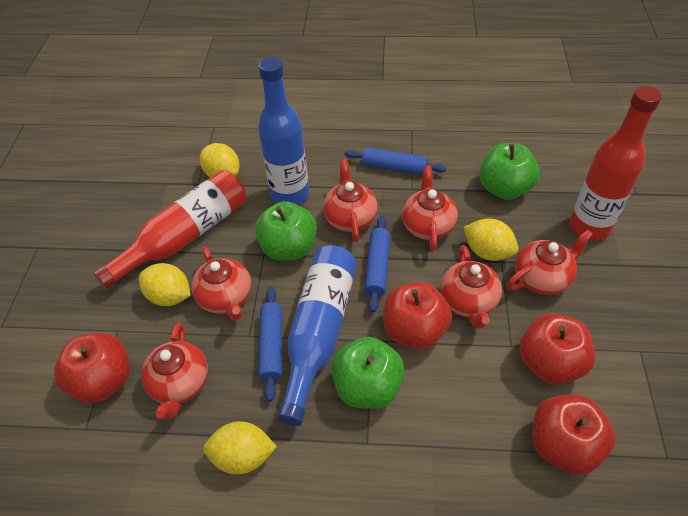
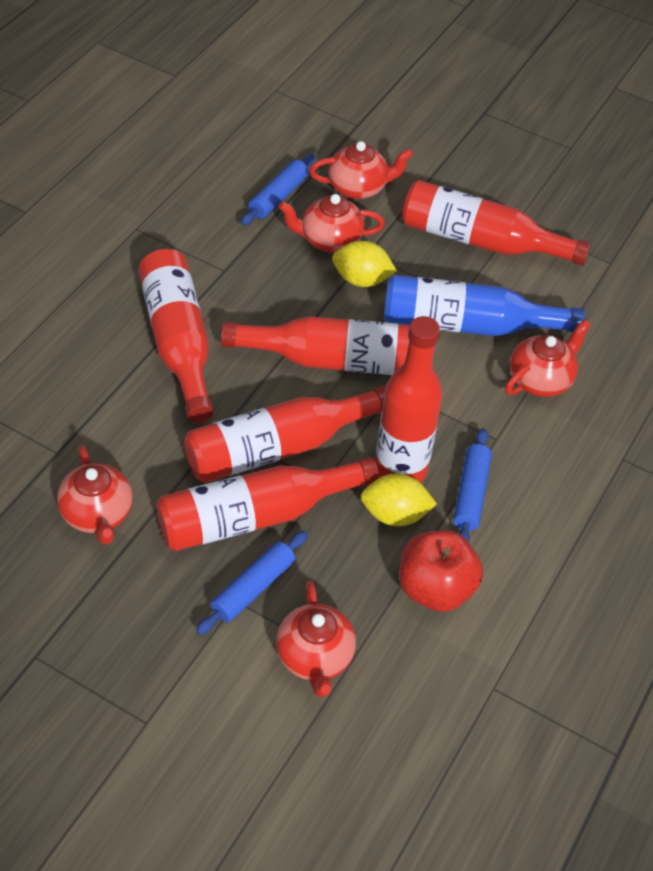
blue bottle: 2 -> 1
green apple: 3 -> 0
red apple: 4 -> 1
red bottle: 2 -> 6
red teapot: 6 -> 5
yellow lemon: 4 -> 2

